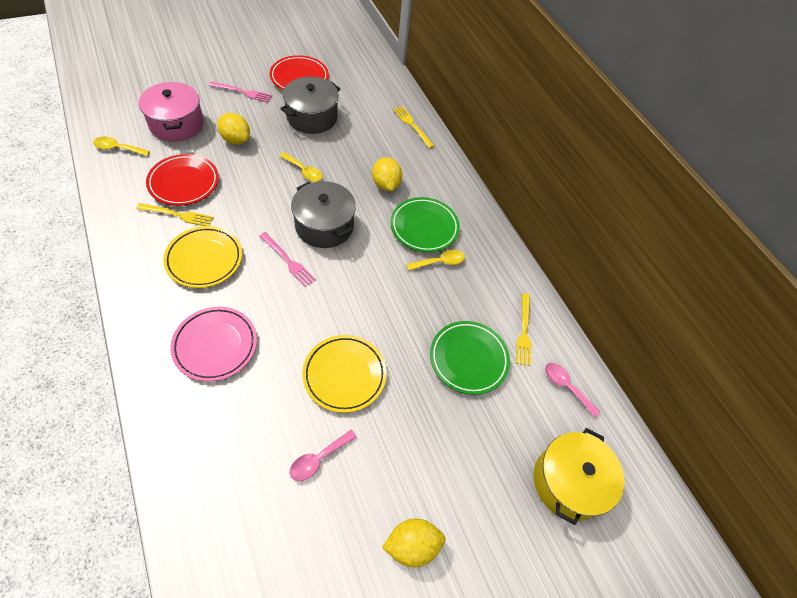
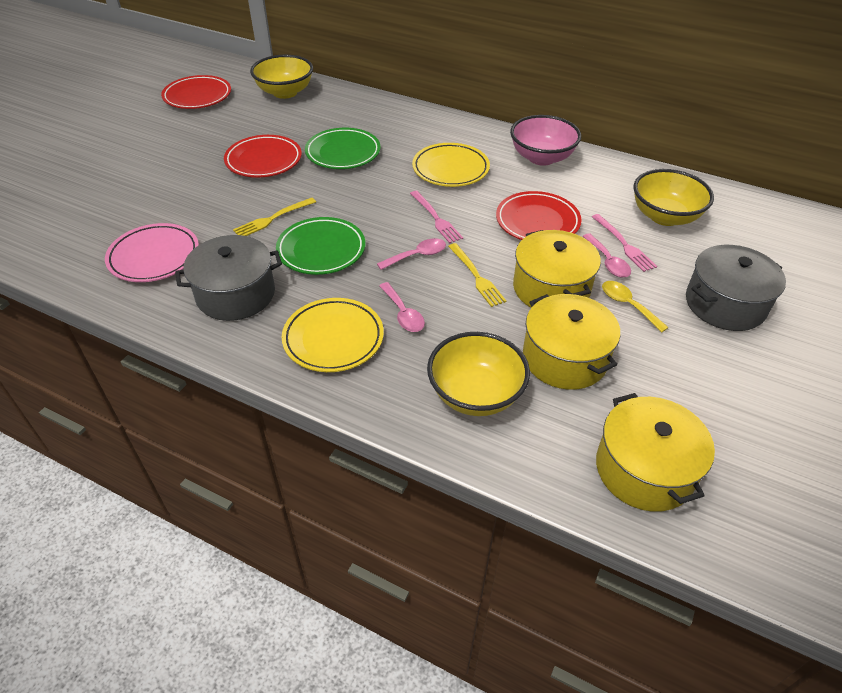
pink bowl: 0 -> 1
pink pot: 1 -> 0
pink spoon: 2 -> 3
red plate: 2 -> 3
yellow bowl: 0 -> 3
yellow fork: 3 -> 2
yellow lemon: 3 -> 0
yellow pot: 1 -> 3
yellow spoon: 3 -> 1

